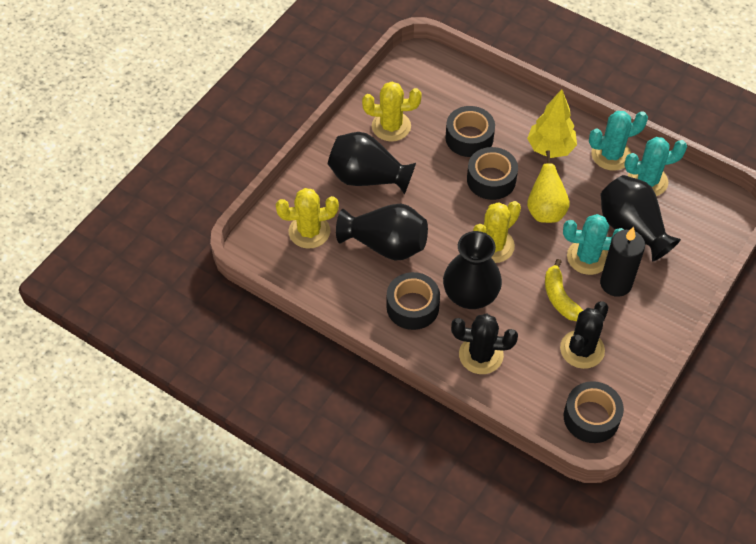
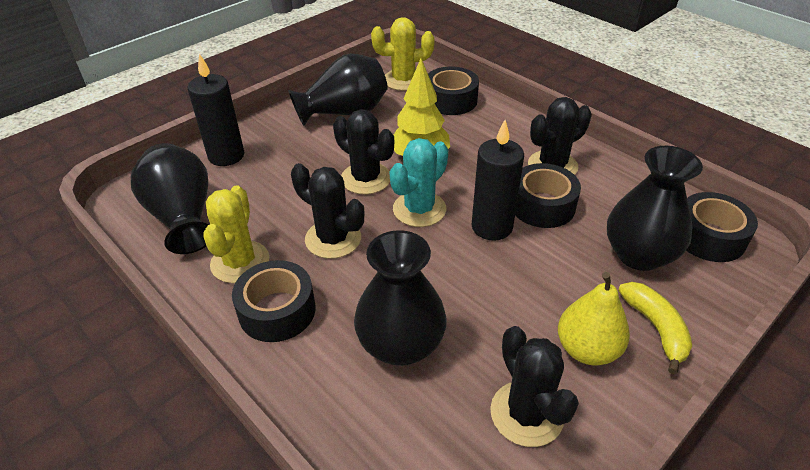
black cactus: 2 -> 4
black candle: 1 -> 2
turquoise cactus: 3 -> 1
yellow cactus: 3 -> 2

